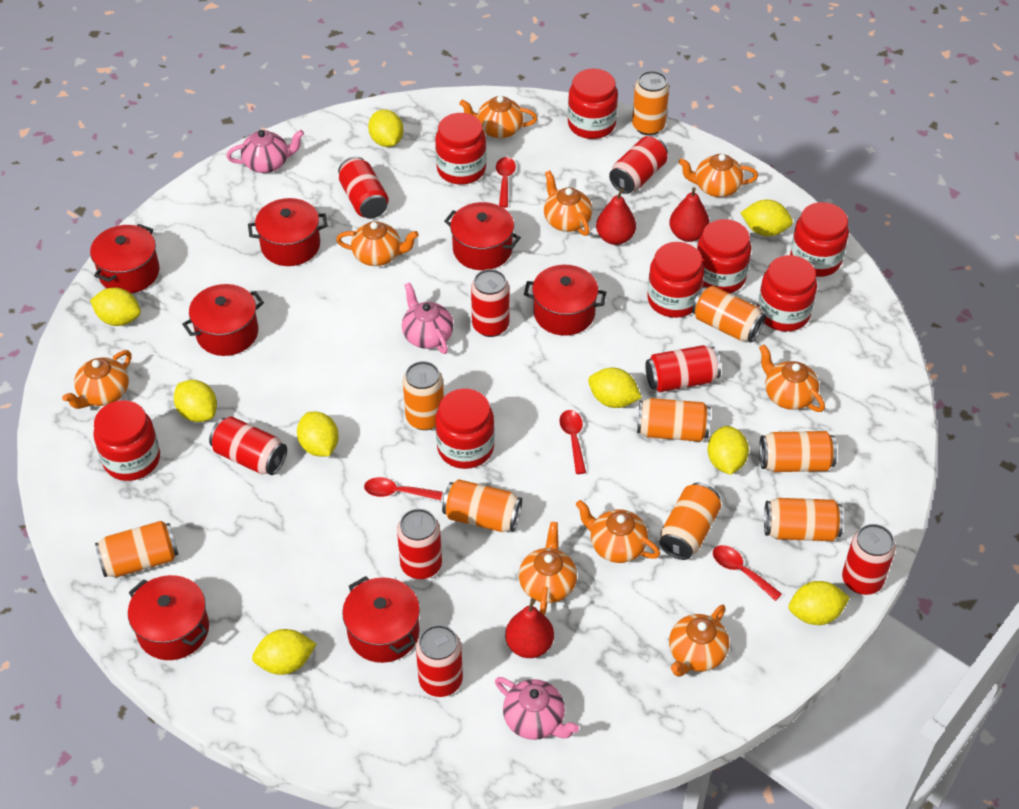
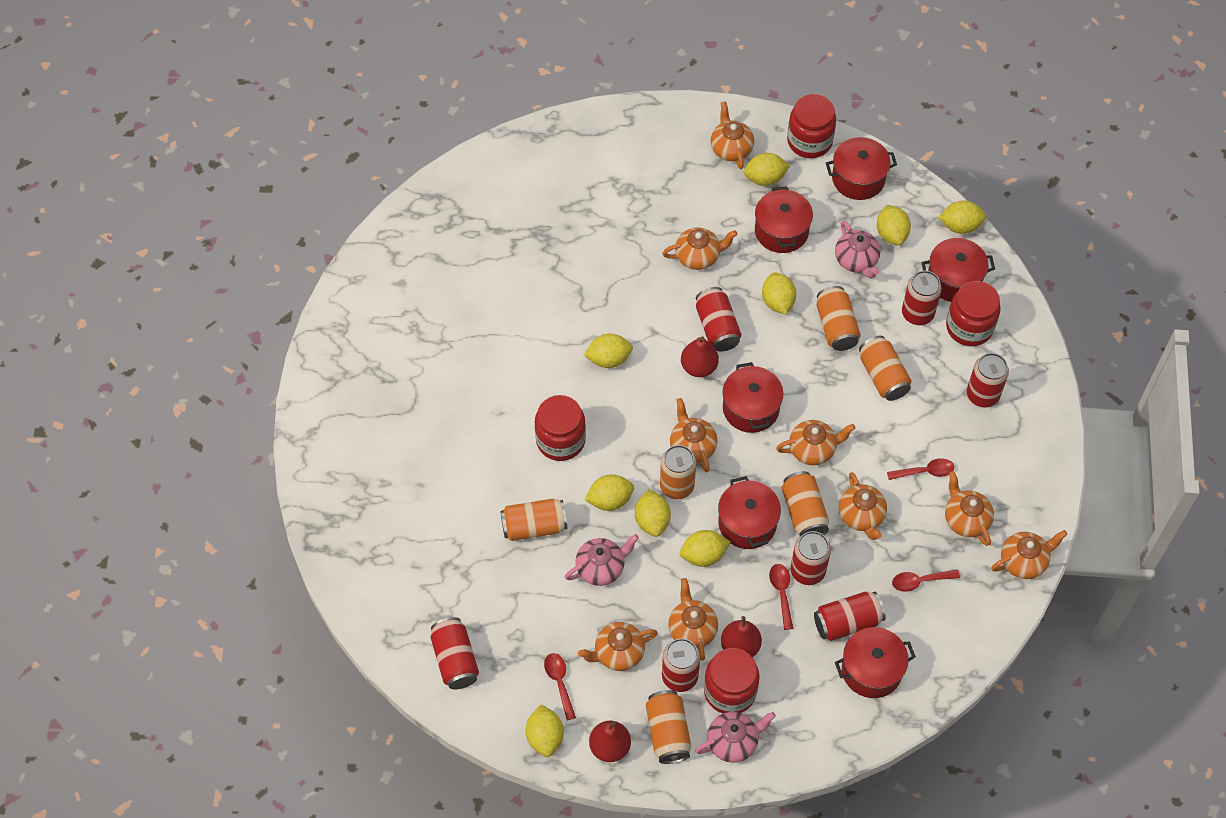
orange can: 9 -> 6
red can: 8 -> 7
red jar: 8 -> 4
red pot: 7 -> 6

